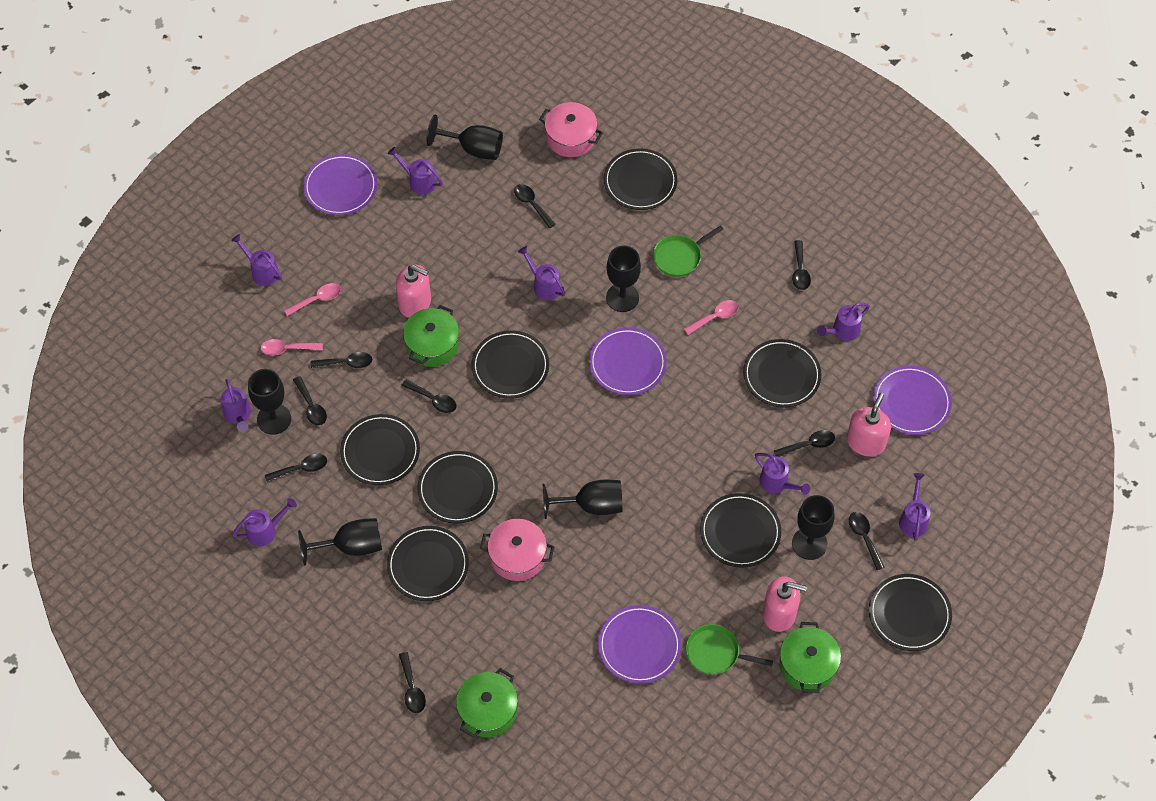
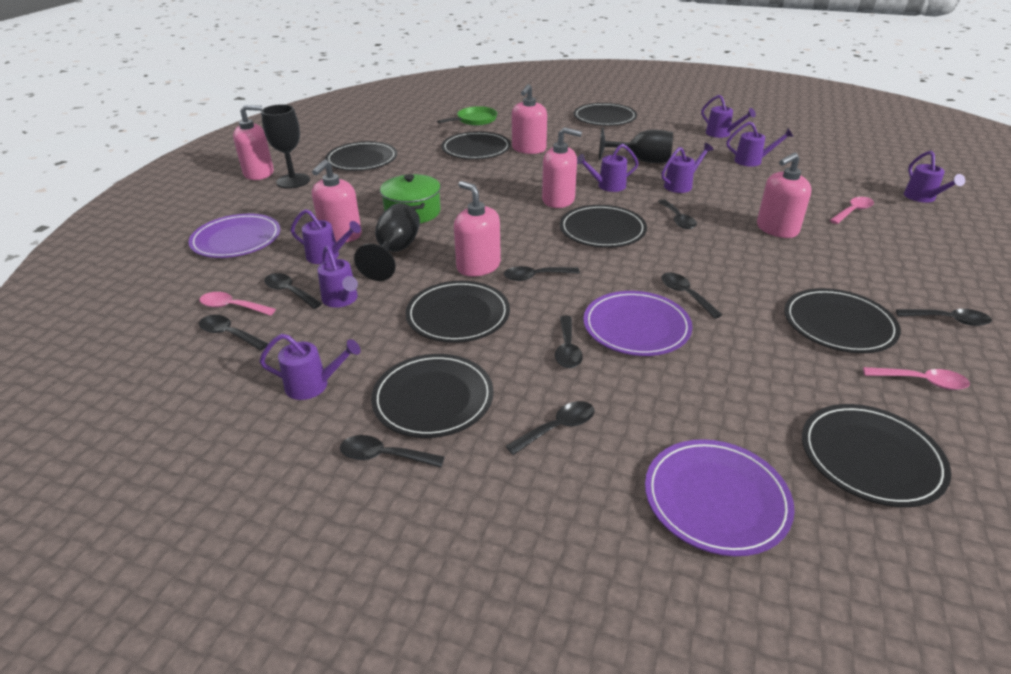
black goblet: 6 -> 3
green pan: 2 -> 1
green pot: 3 -> 1
pink pot: 2 -> 0
pink soap dispenser: 3 -> 6
purple plate: 4 -> 3

